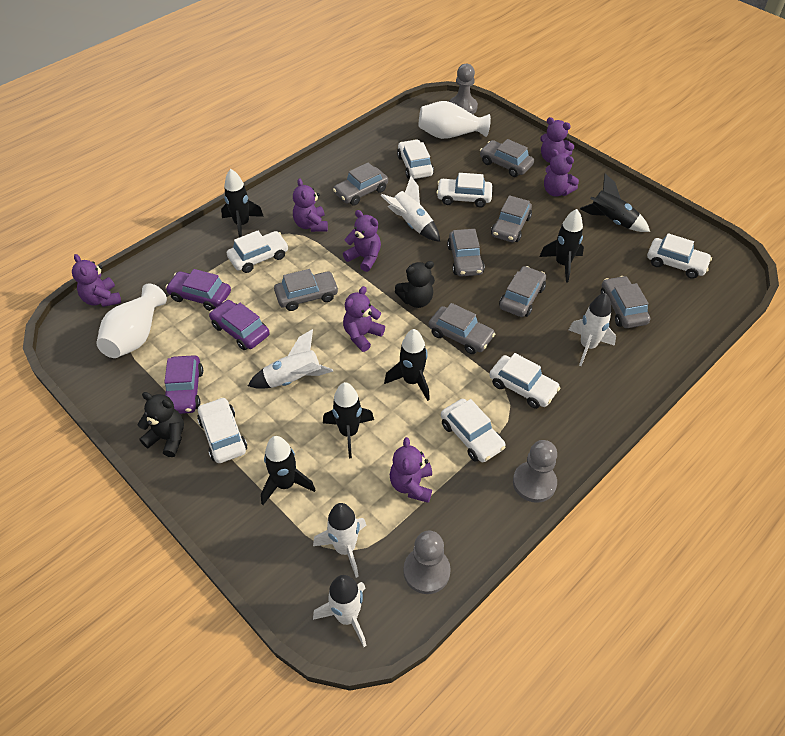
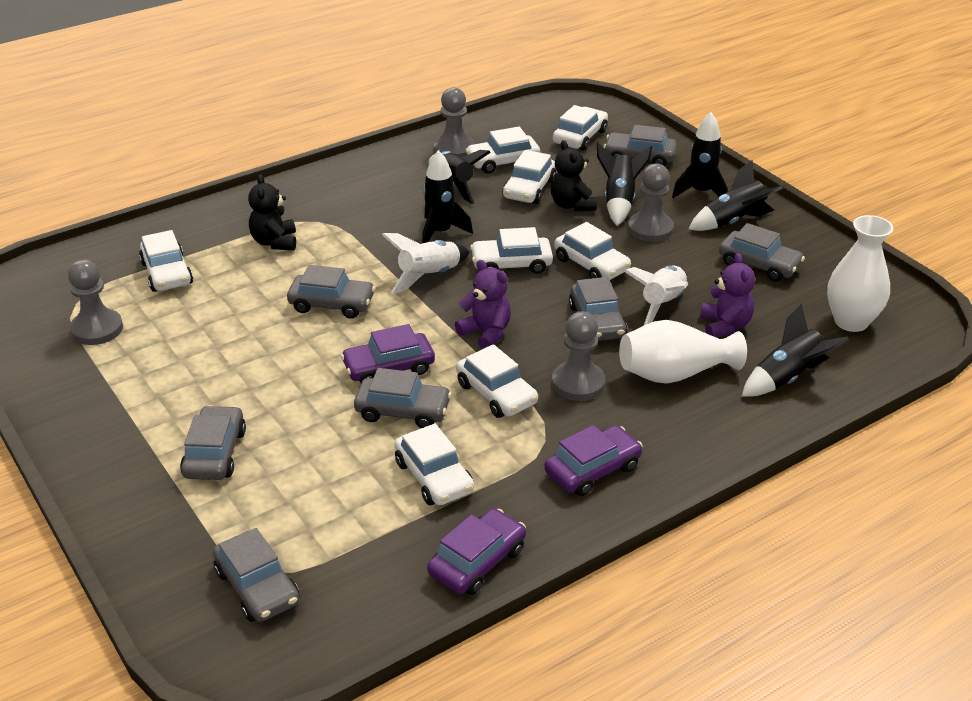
grey car: 8 -> 7
grey pawn: 3 -> 4
purple teddy bear: 7 -> 2
white car: 7 -> 8
white rocket: 5 -> 2

